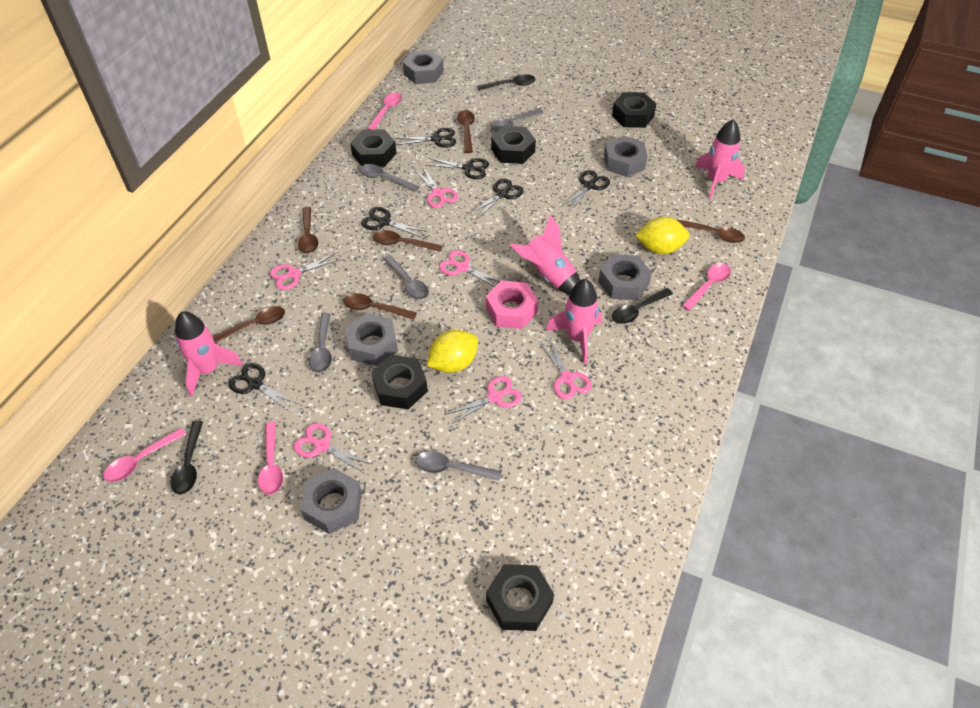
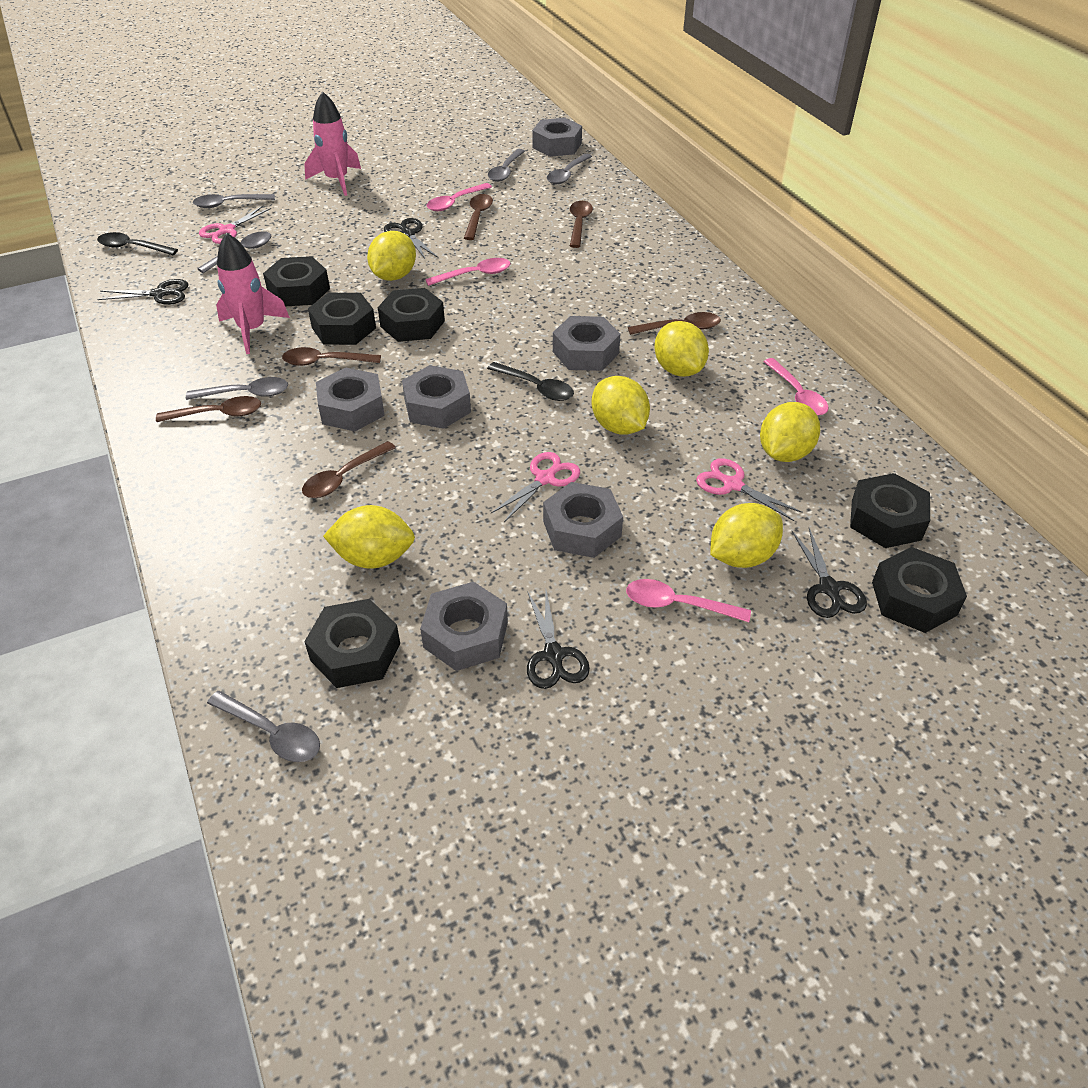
black nut: 5 -> 6
black scissors: 6 -> 4
black spoon: 3 -> 2
grey nut: 5 -> 6
grey spoon: 5 -> 6
pink nut: 1 -> 0
pink rocket: 4 -> 2
pink scissors: 6 -> 3
yellow lemon: 2 -> 6

